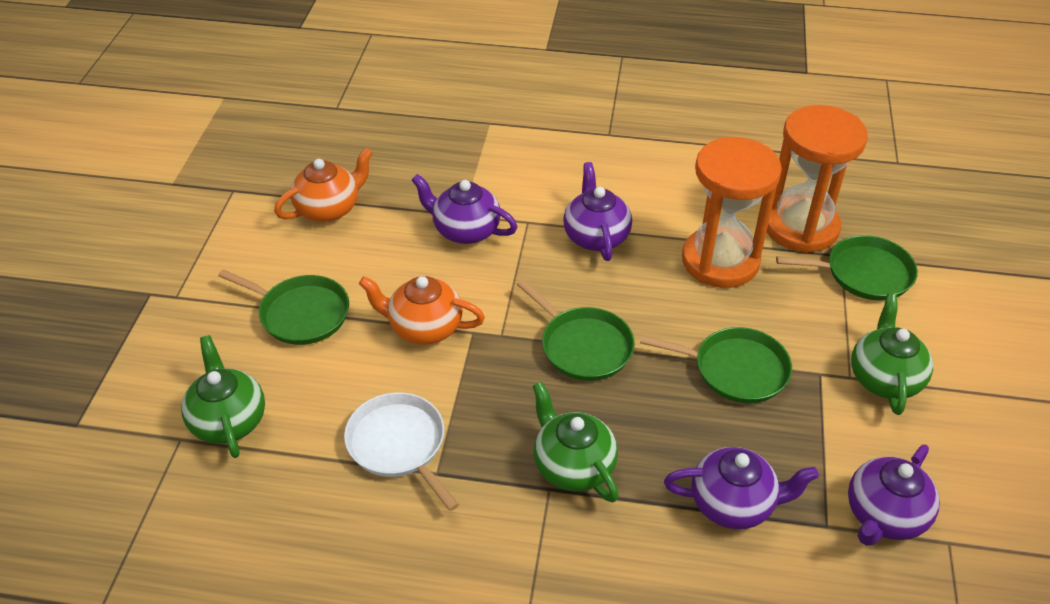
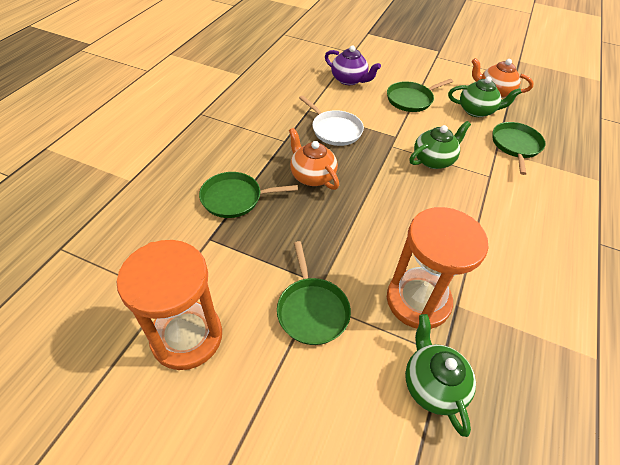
purple teapot: 4 -> 1

